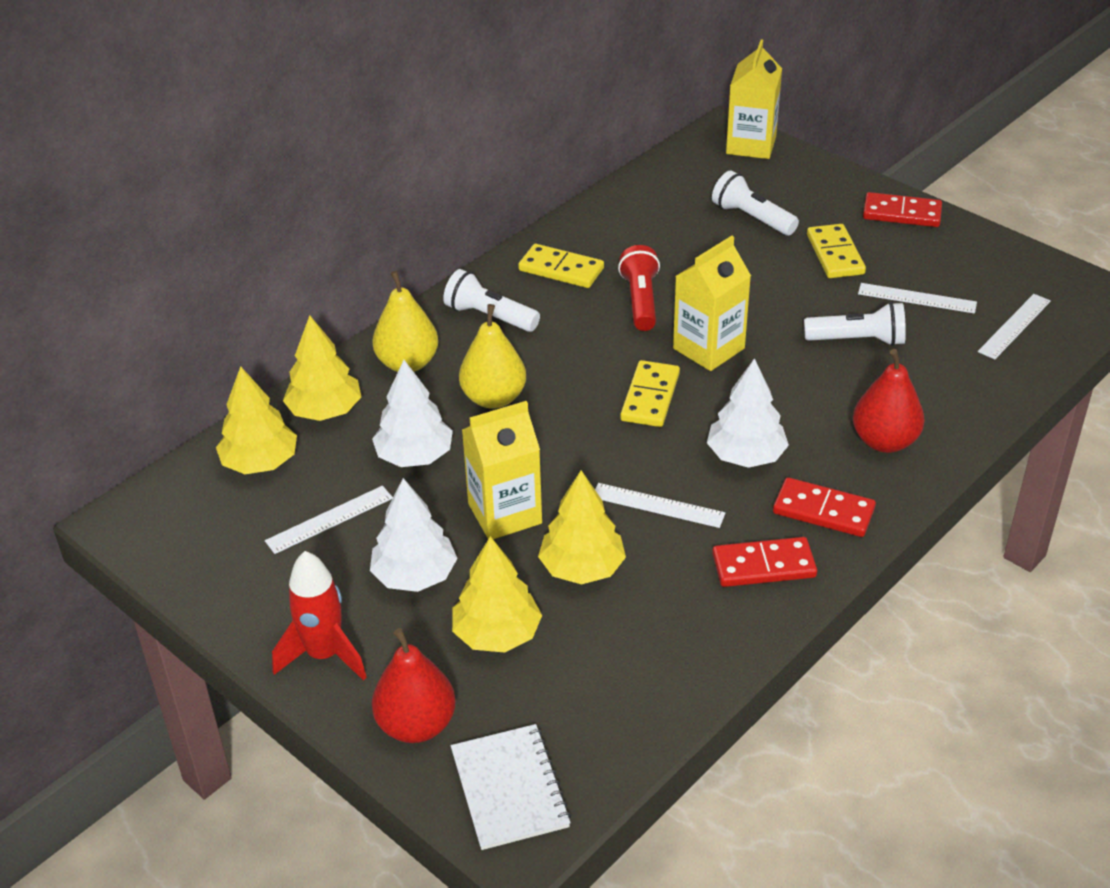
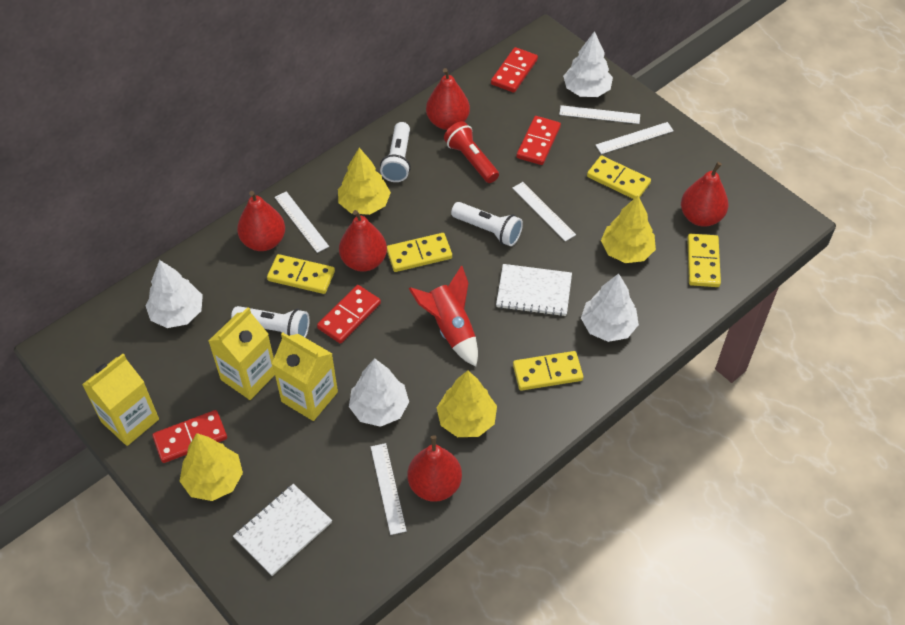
red domino: 3 -> 4
red pear: 2 -> 5
white notebook: 1 -> 2
white ruler: 4 -> 5
white tree: 3 -> 4
yellow domino: 3 -> 5
yellow pear: 2 -> 0

